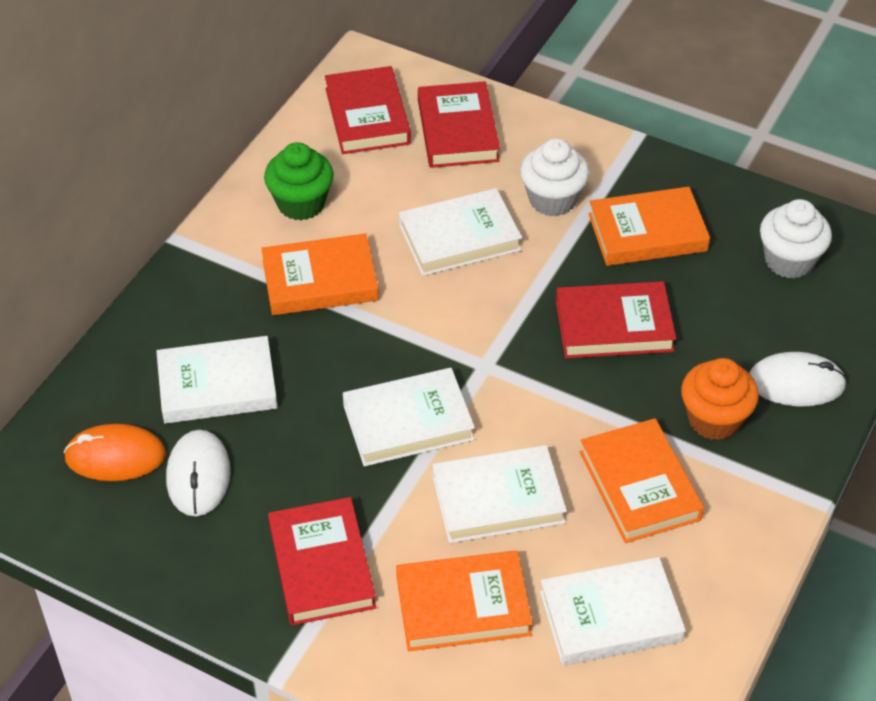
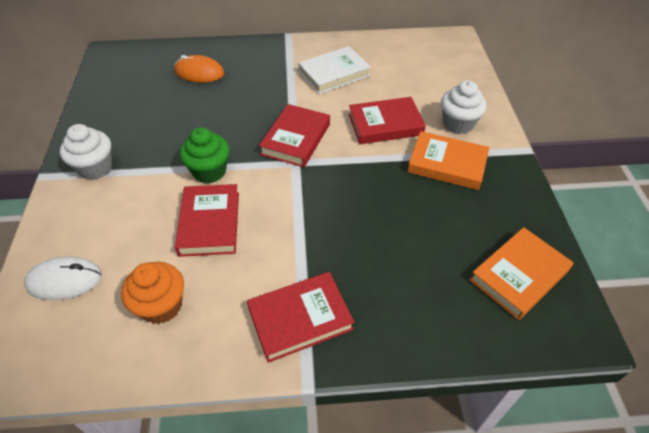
orange book: 4 -> 2
white book: 5 -> 1
white mouse: 2 -> 1

